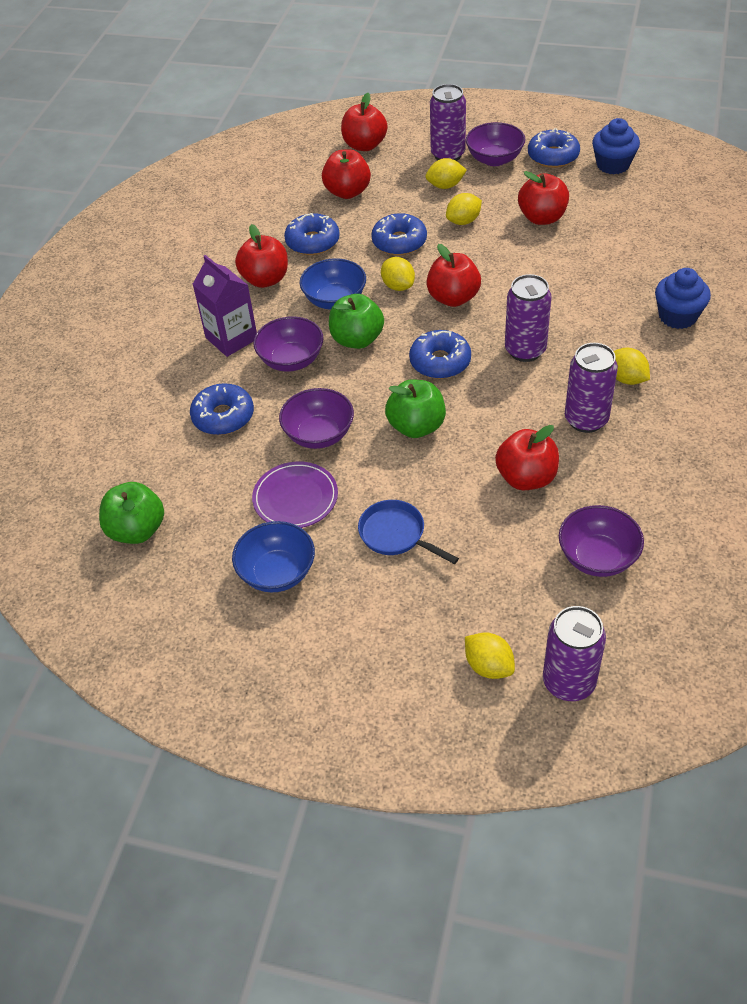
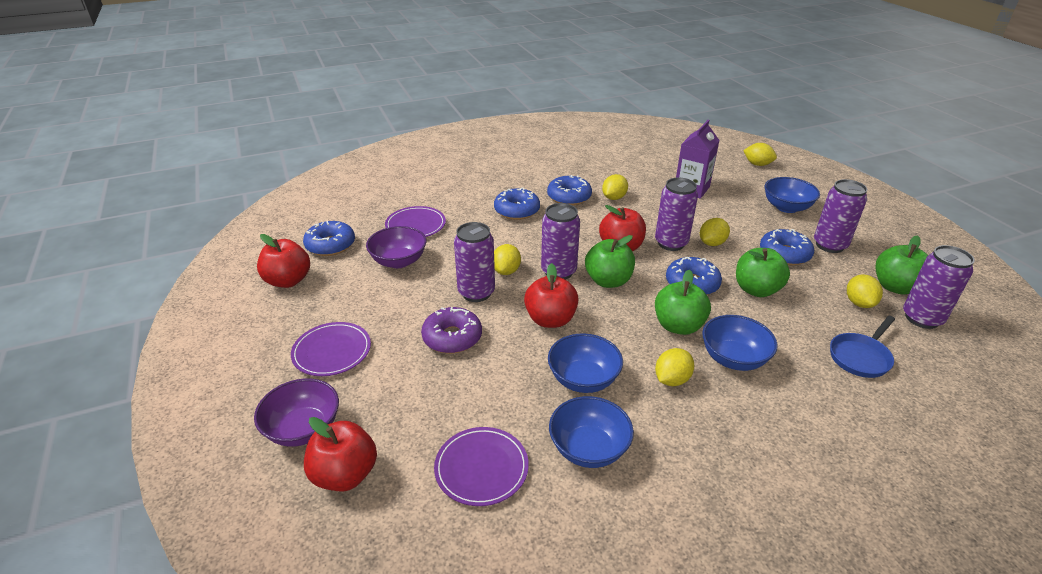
blue bowl: 2 -> 4
blue cupcake: 2 -> 0
green apple: 3 -> 4
purple bowl: 4 -> 2
purple can: 4 -> 5
purple donut: 0 -> 1
purple plate: 1 -> 3
red apple: 6 -> 4
yellow lemon: 5 -> 6

